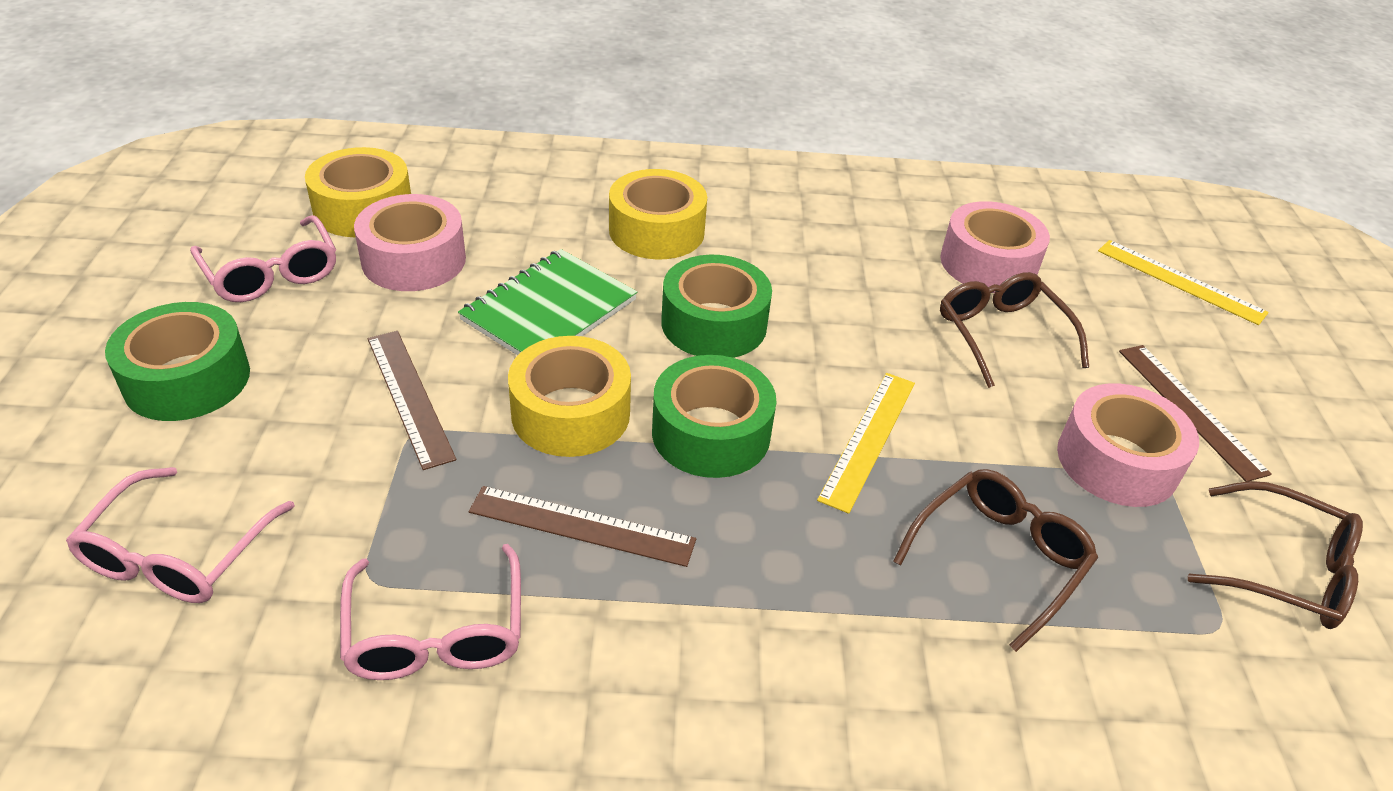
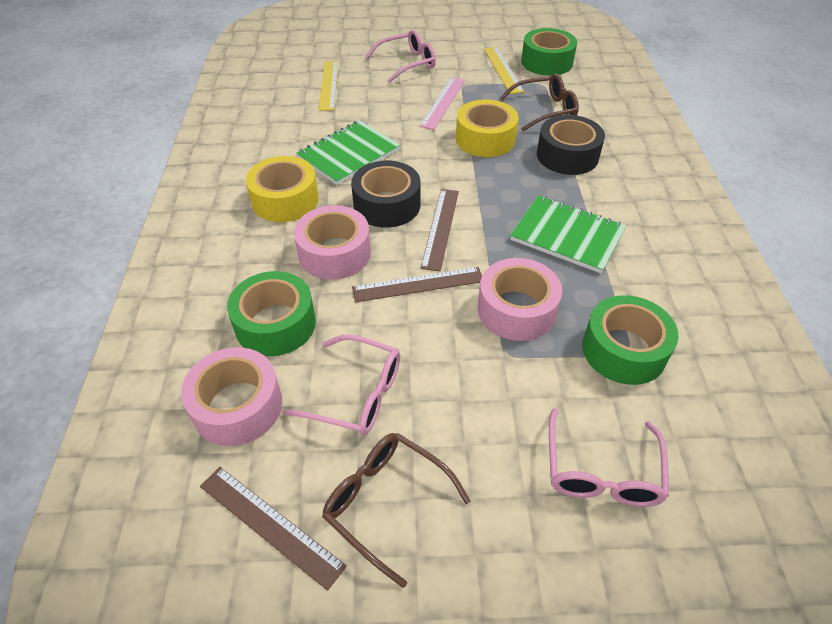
black tape: 0 -> 2
brown glasses: 3 -> 2
green notebook: 1 -> 2
pink ruler: 0 -> 1
yellow tape: 3 -> 2

